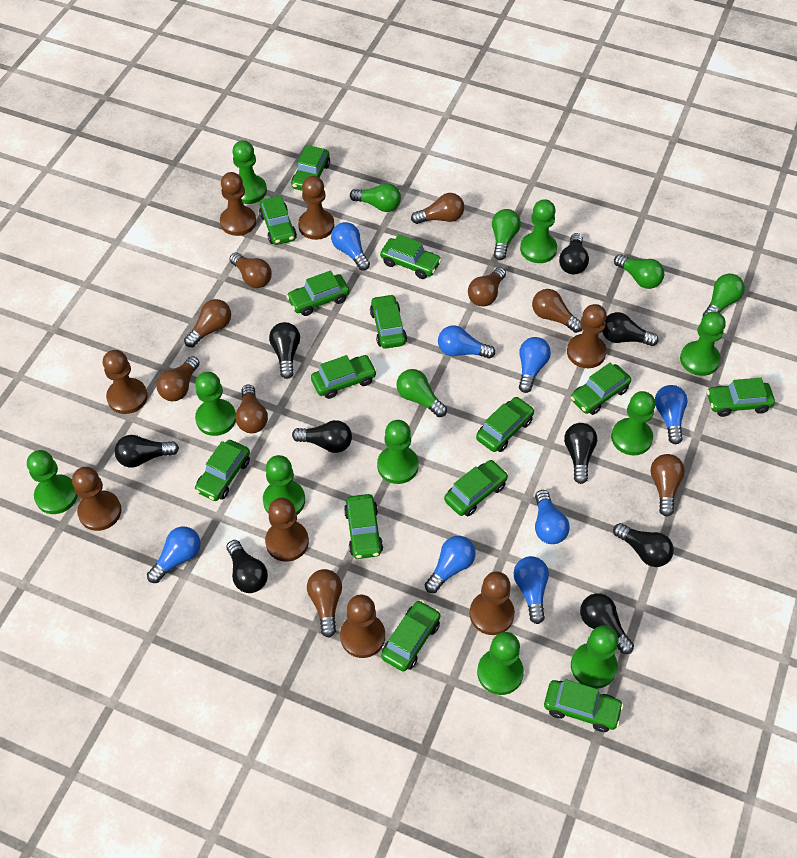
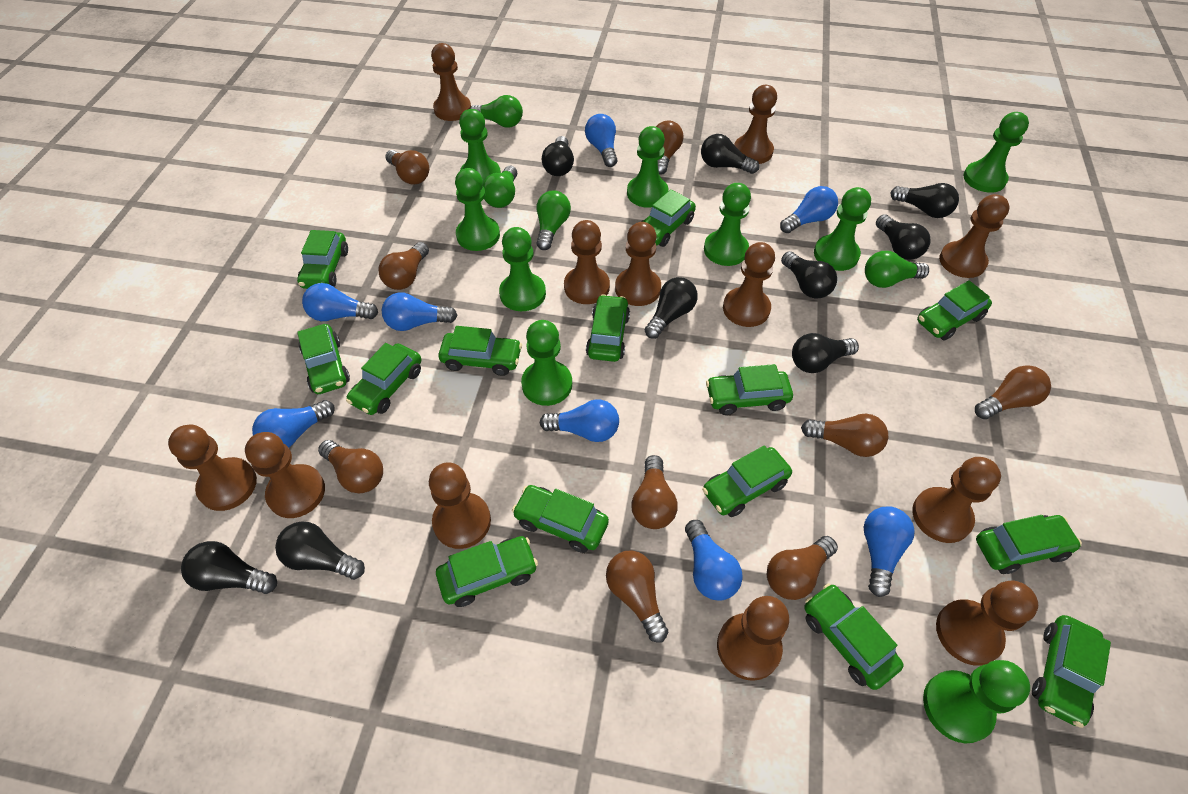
brown pawn: 8 -> 12
green light bulb: 5 -> 4
green pawn: 10 -> 9

